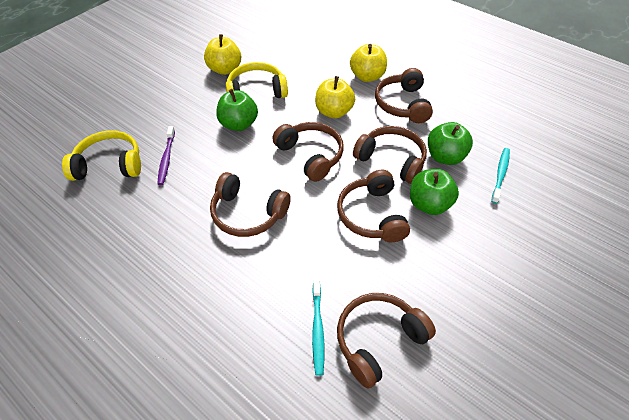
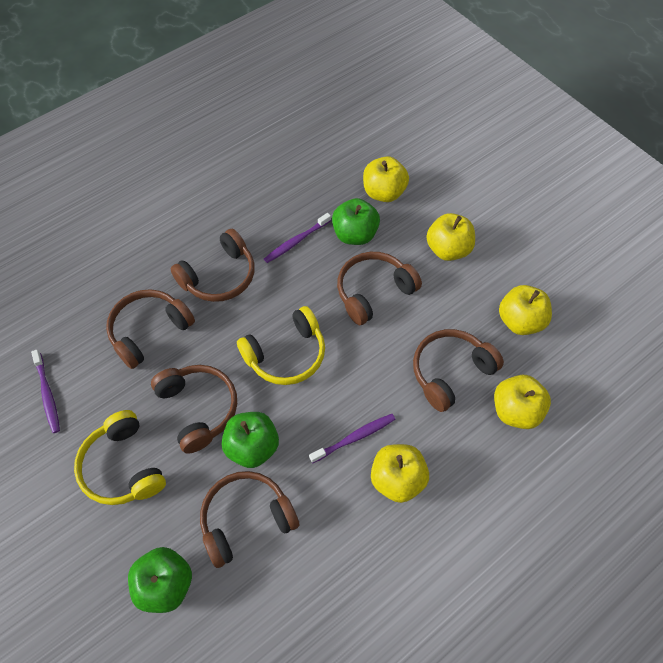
purple toothbrush: 1 -> 3
turquoise toothbrush: 2 -> 0
yellow apple: 3 -> 5

